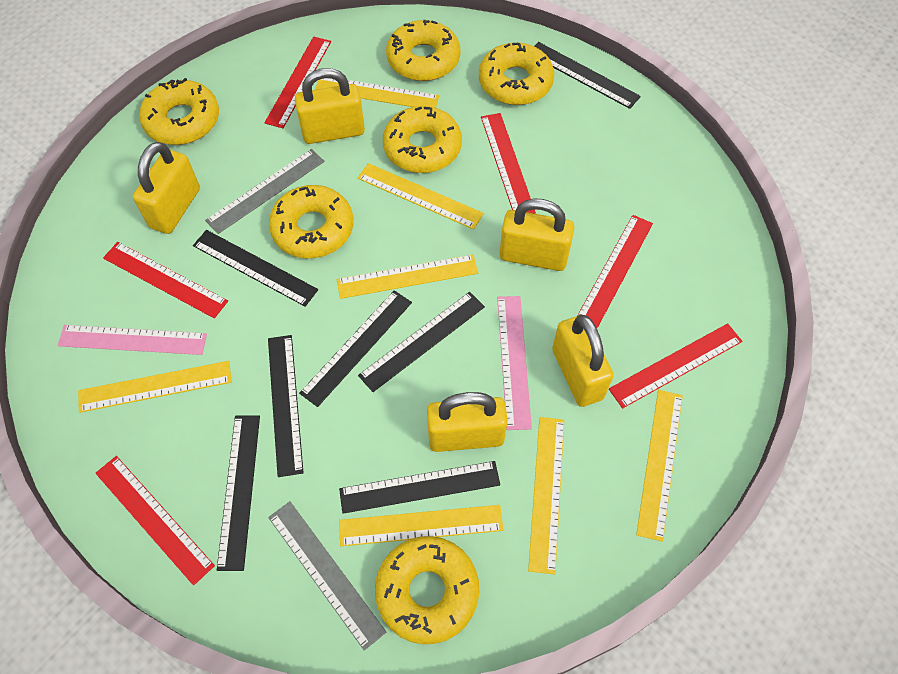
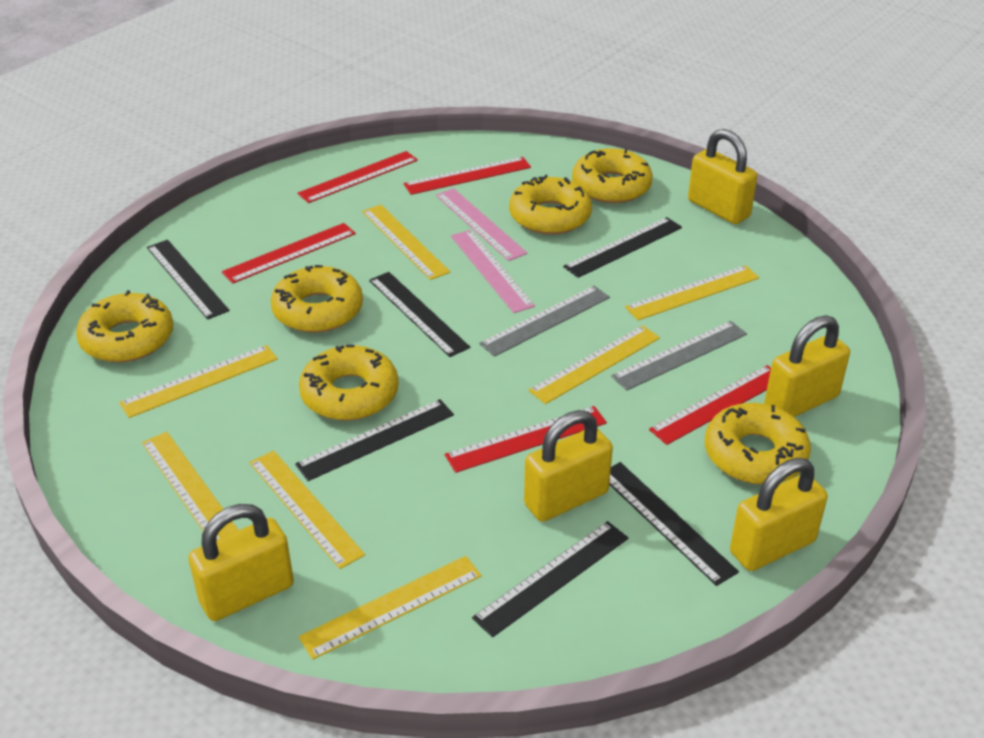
black ruler: 7 -> 6
red ruler: 6 -> 5

